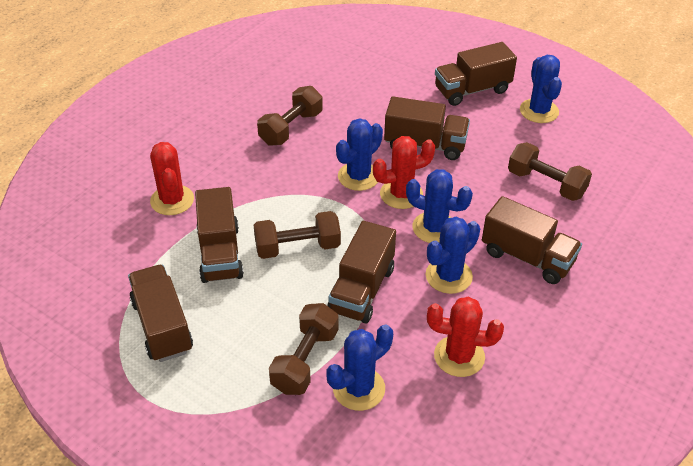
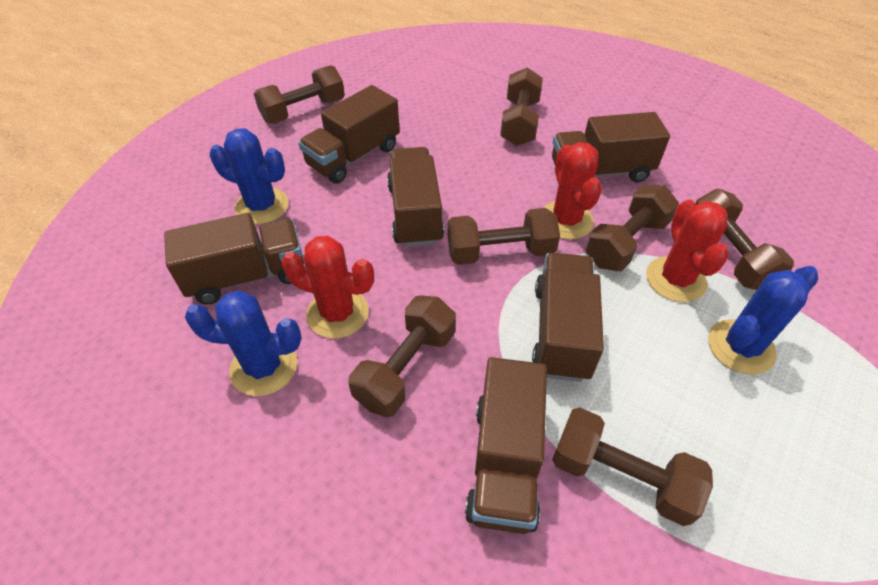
blue cactus: 5 -> 3
brown dumbbell: 4 -> 7

